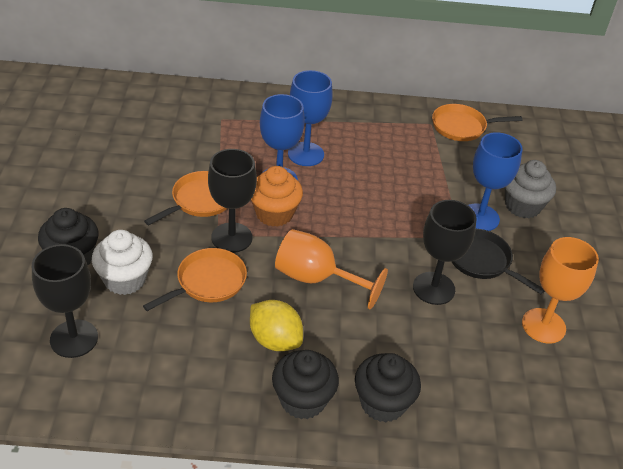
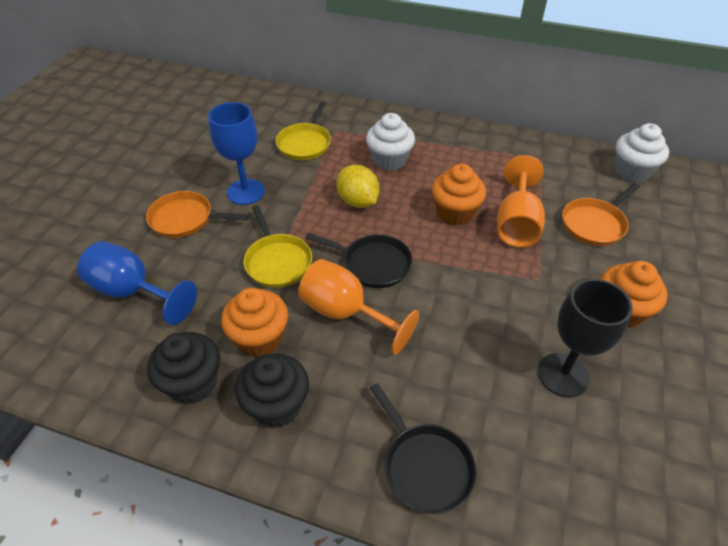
black cupcake: 3 -> 2
black goblet: 3 -> 1
black pan: 1 -> 2
blue goblet: 3 -> 2
grey cupcake: 1 -> 0
orange cupcake: 1 -> 3
orange pan: 3 -> 2
white cupcake: 1 -> 2
yellow pan: 0 -> 2

